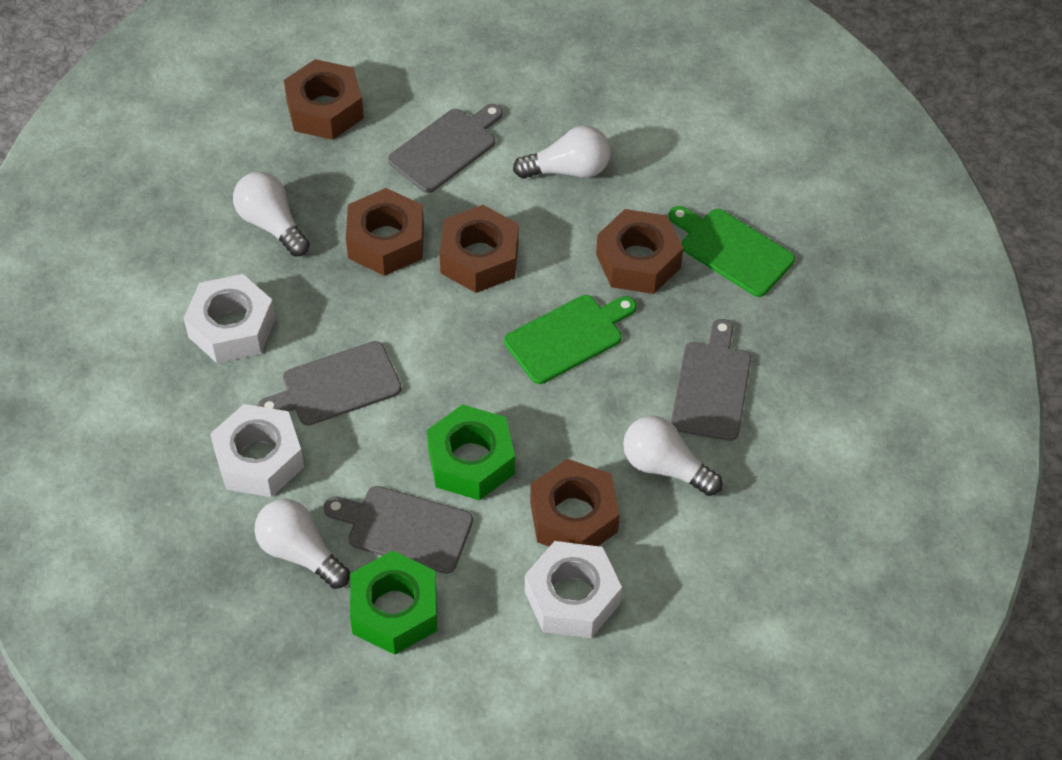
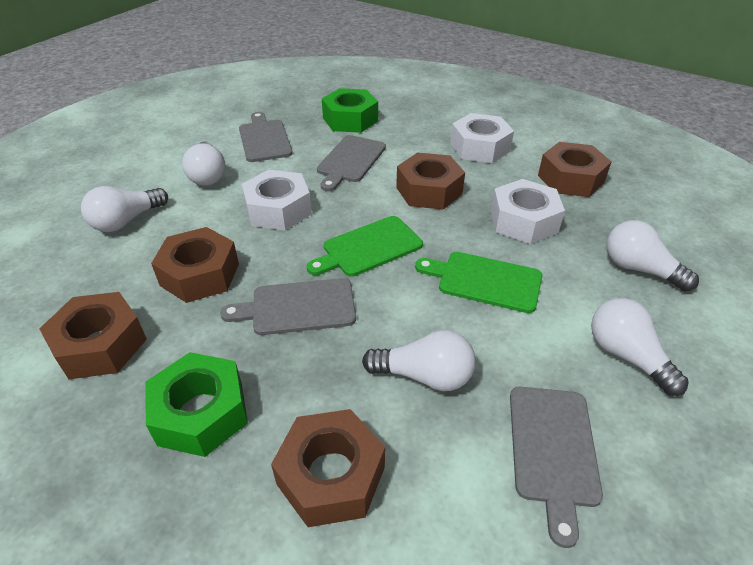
white light bulb: 4 -> 5

